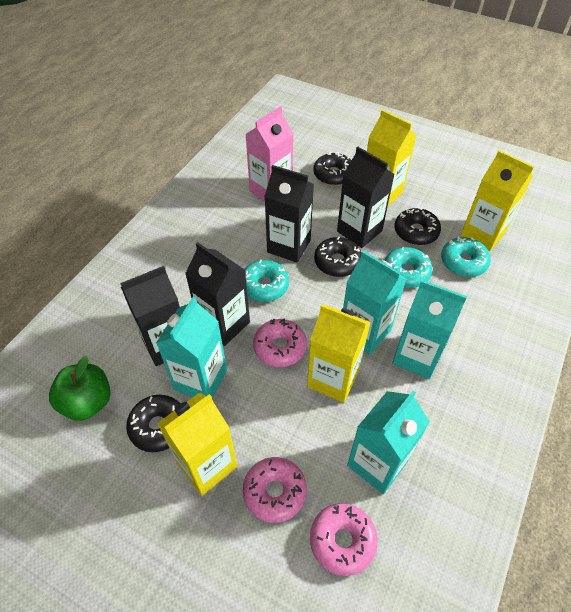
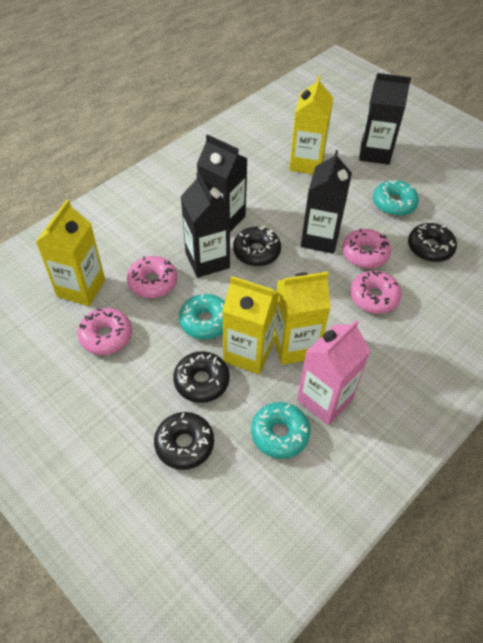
green apple: 1 -> 0
pink donut: 3 -> 4
turquoise carton: 4 -> 0

